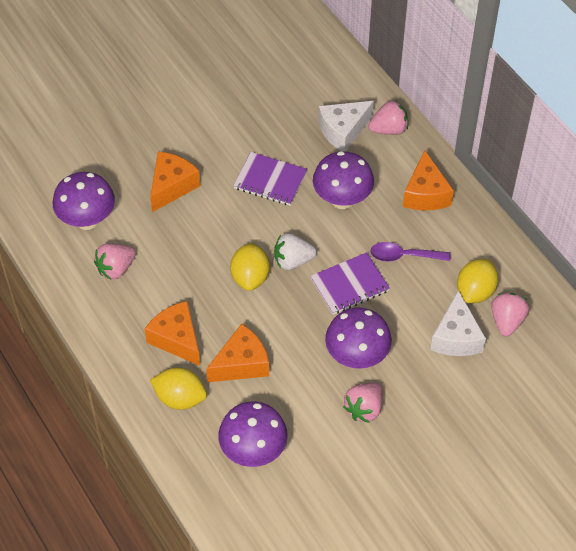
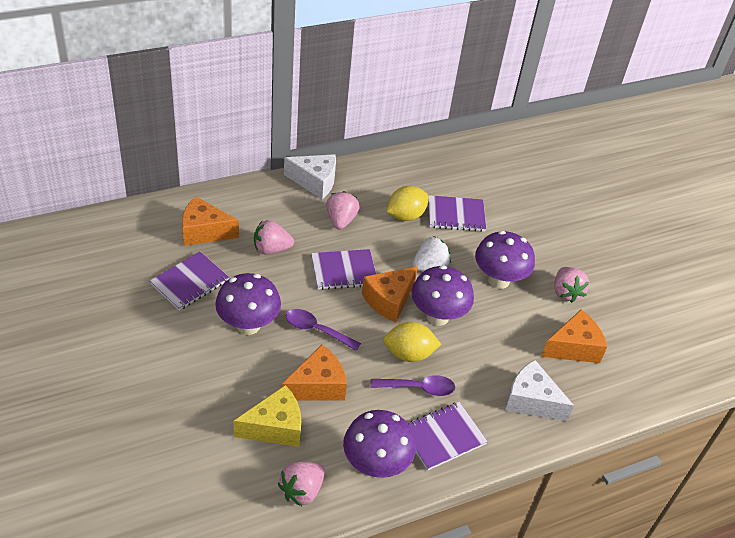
purple notebook: 2 -> 4
purple spoon: 1 -> 2
yellow cheese: 0 -> 1
yellow lemon: 3 -> 2

